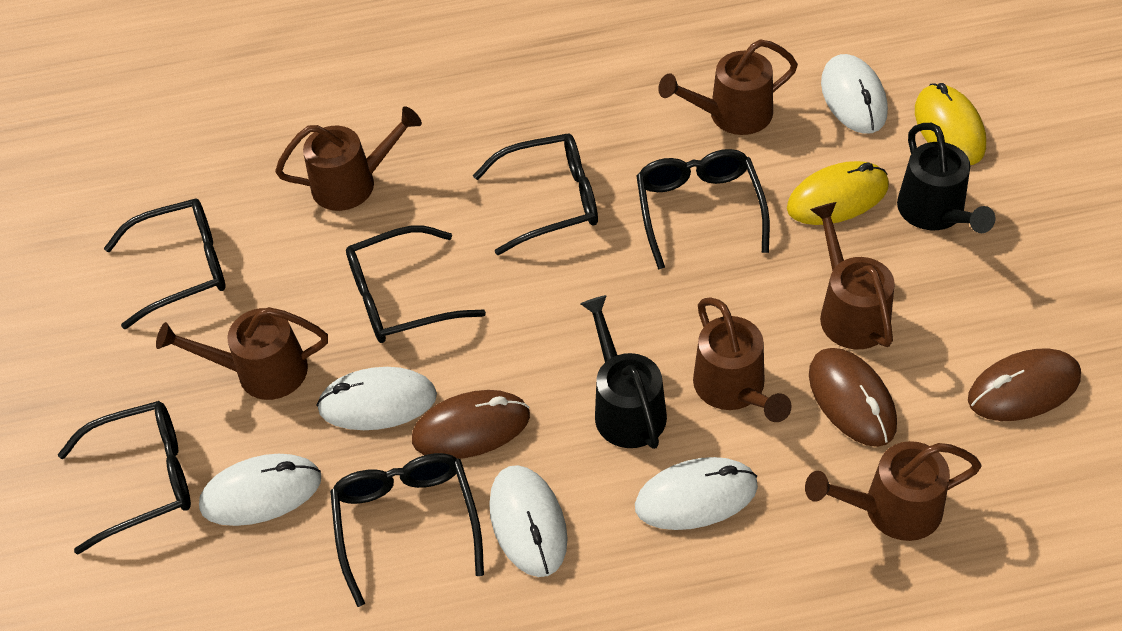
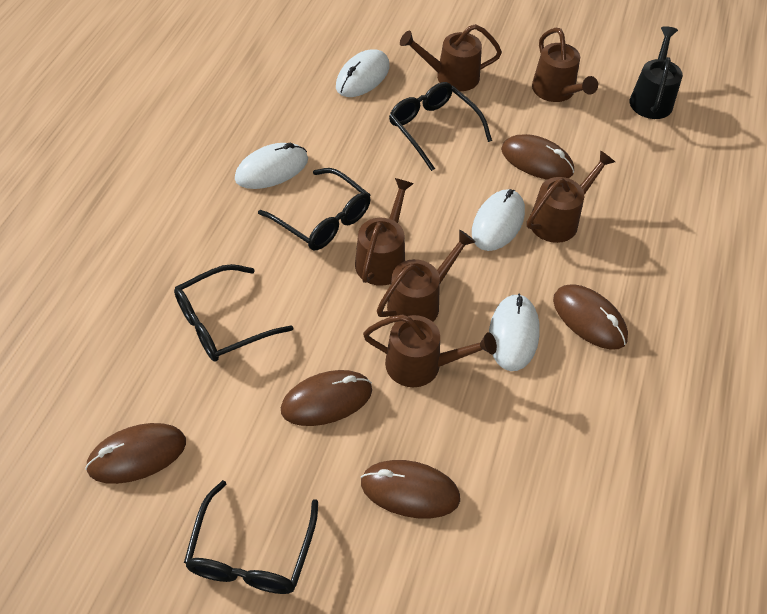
black glasses: 6 -> 4
black watering can: 2 -> 1
brown mouse: 3 -> 5
white mouse: 5 -> 4
yellow mouse: 2 -> 0

